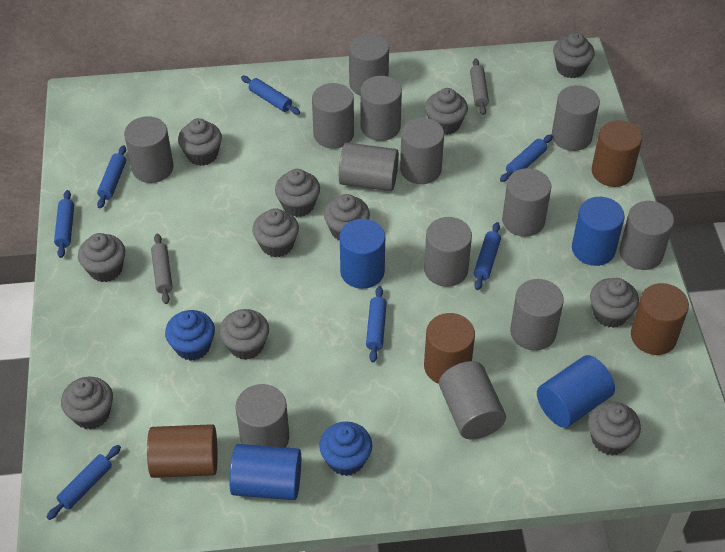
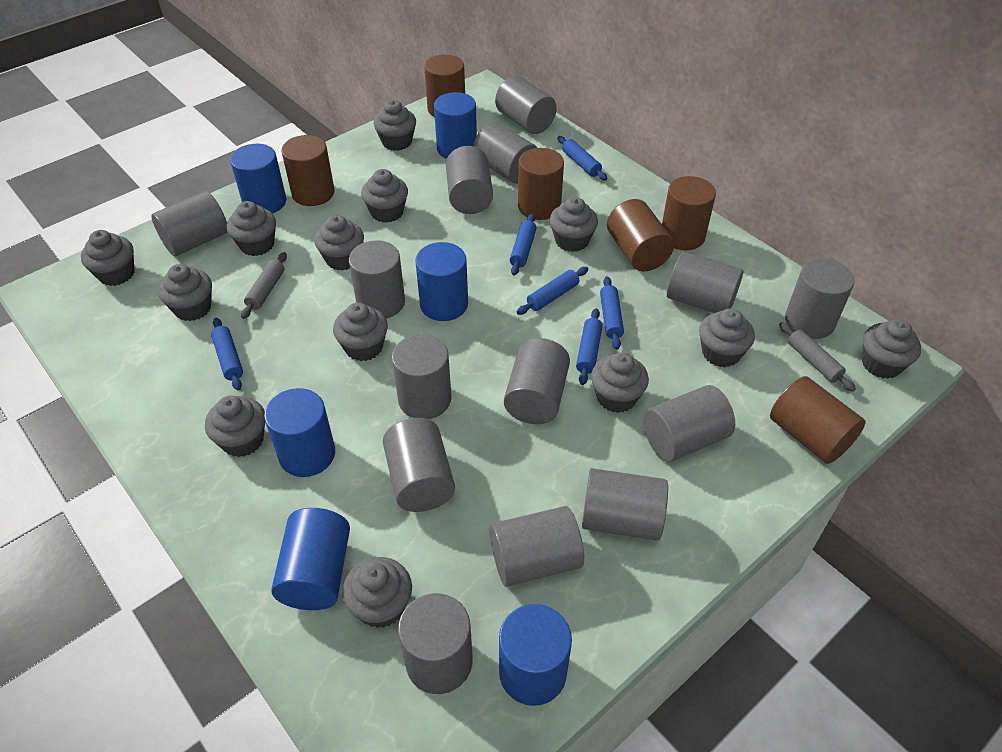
blue cupcake: 2 -> 0
blue cylinder: 4 -> 6
blue rolling pin: 7 -> 6
brown cylinder: 4 -> 6
grey cupcake: 11 -> 13
grey cylinder: 13 -> 14

